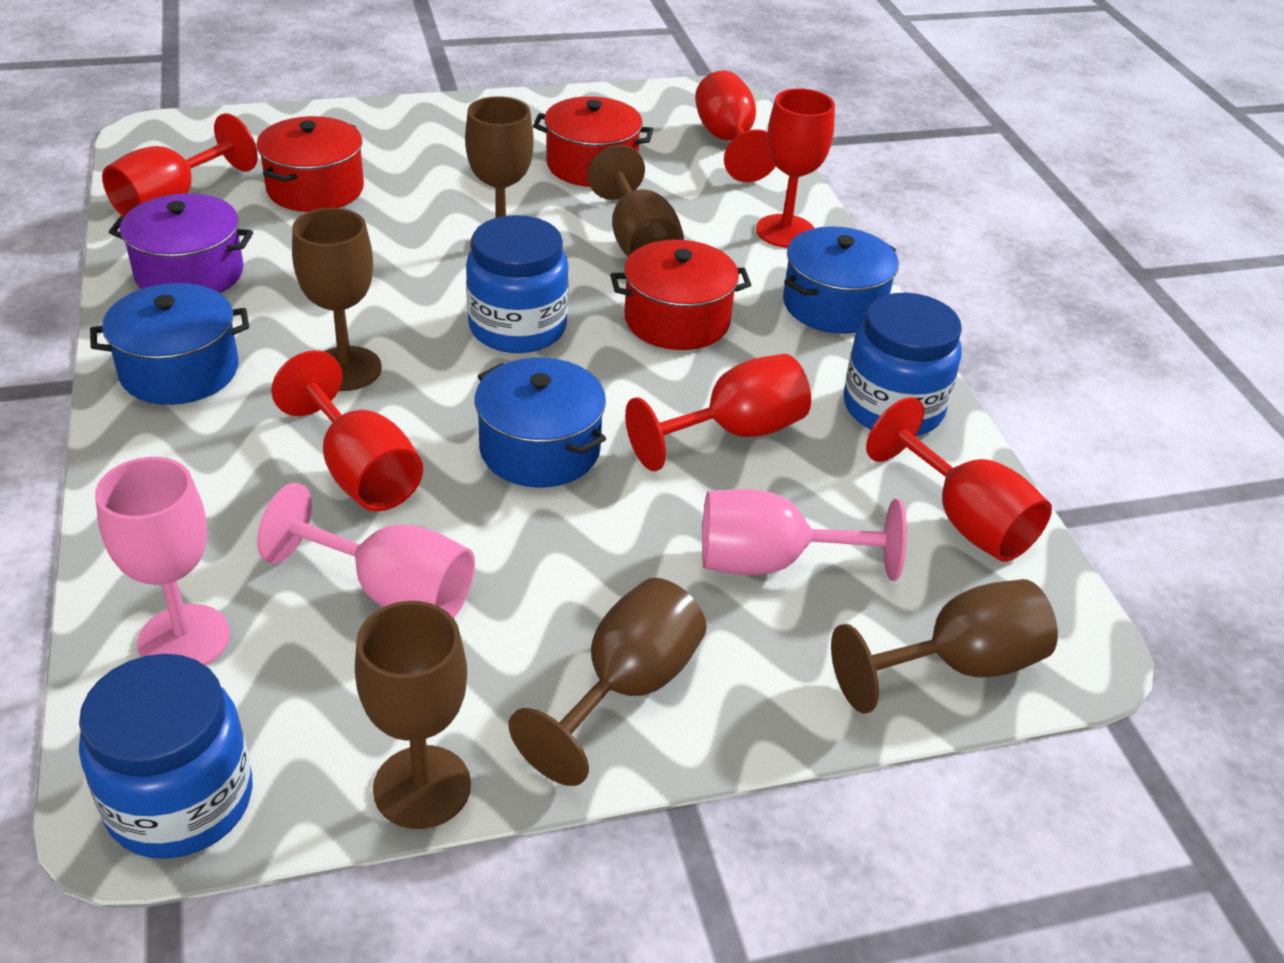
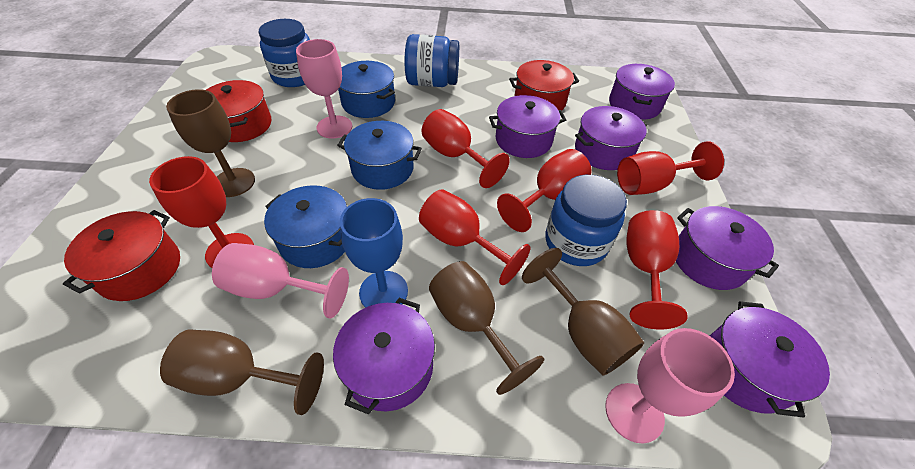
blue goblet: 0 -> 1
brown goblet: 6 -> 4
purple pot: 1 -> 6

